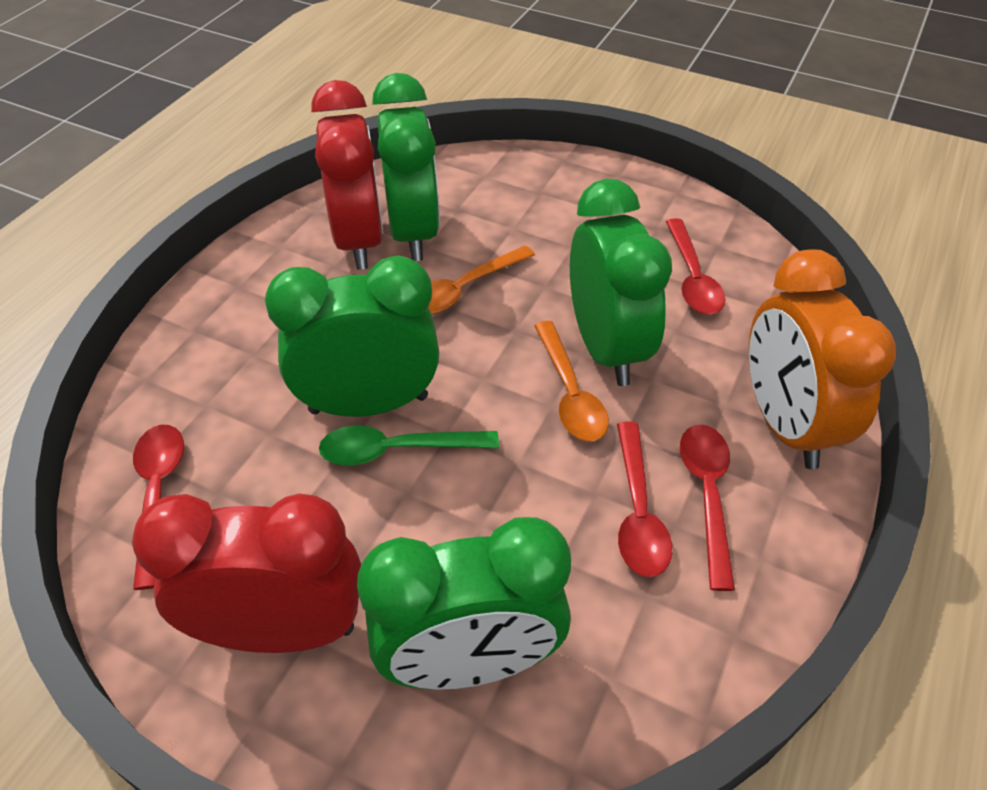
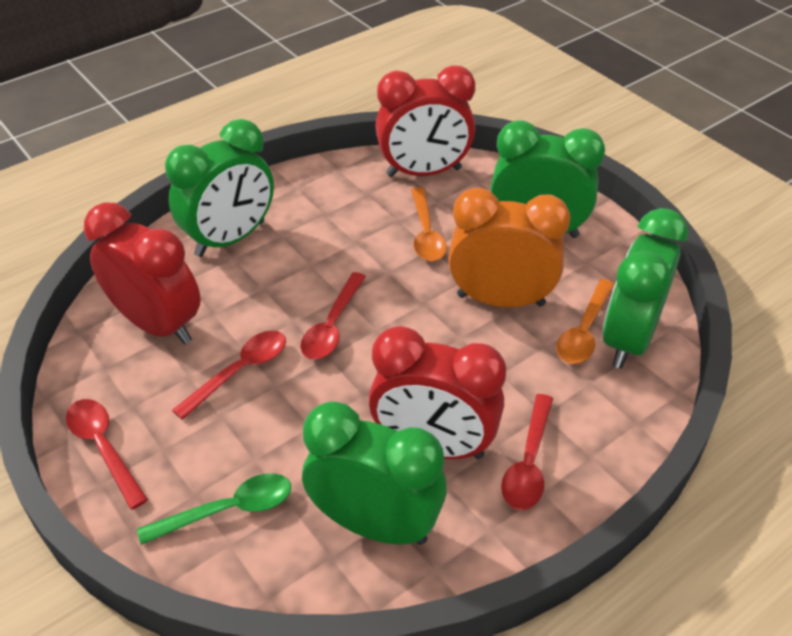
red clock: 2 -> 3

